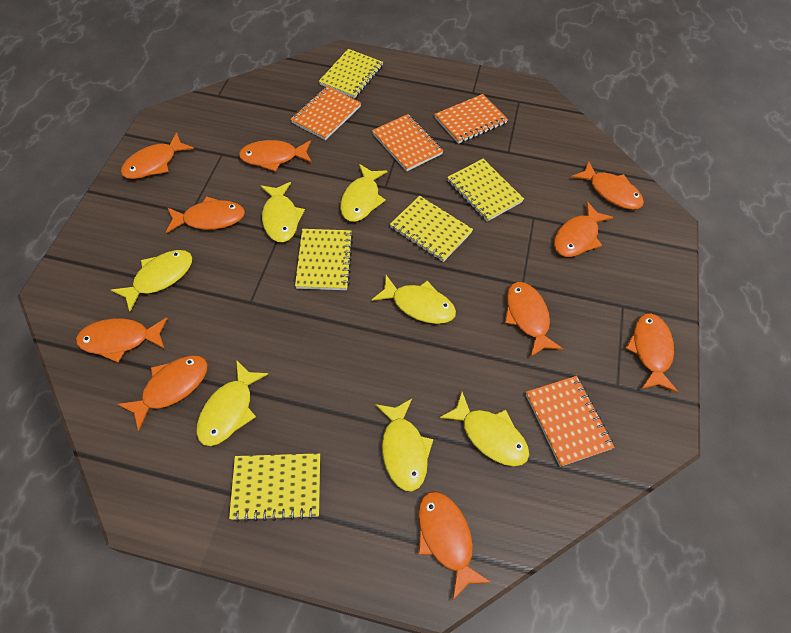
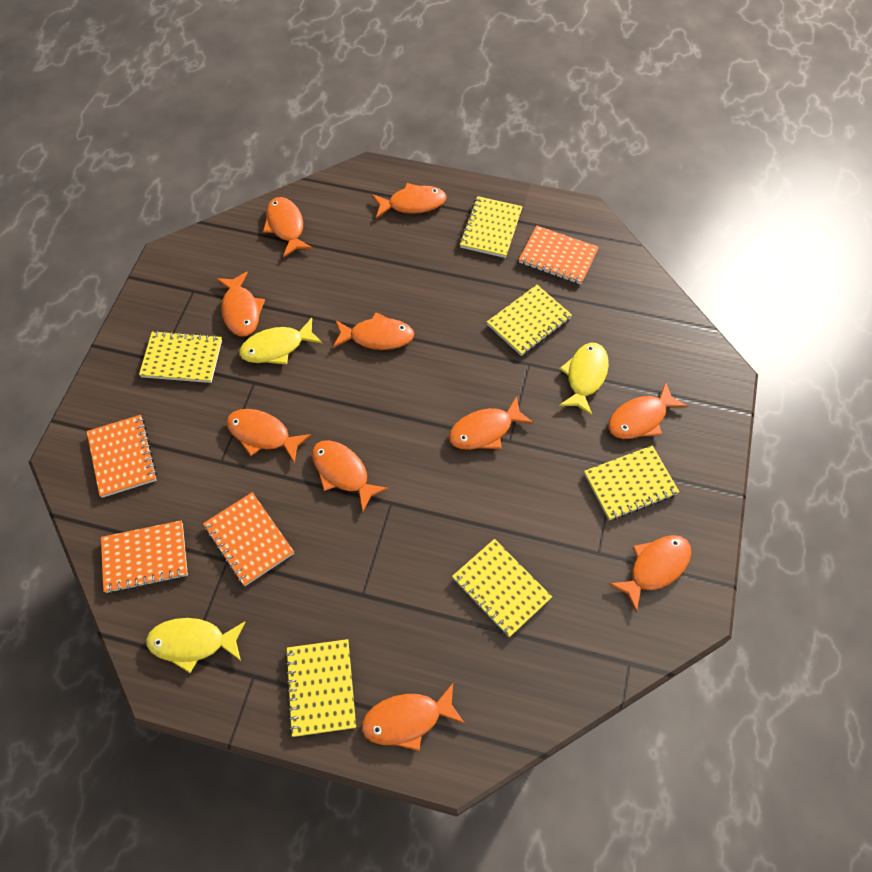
yellow fish: 7 -> 3
yellow notebook: 5 -> 6

